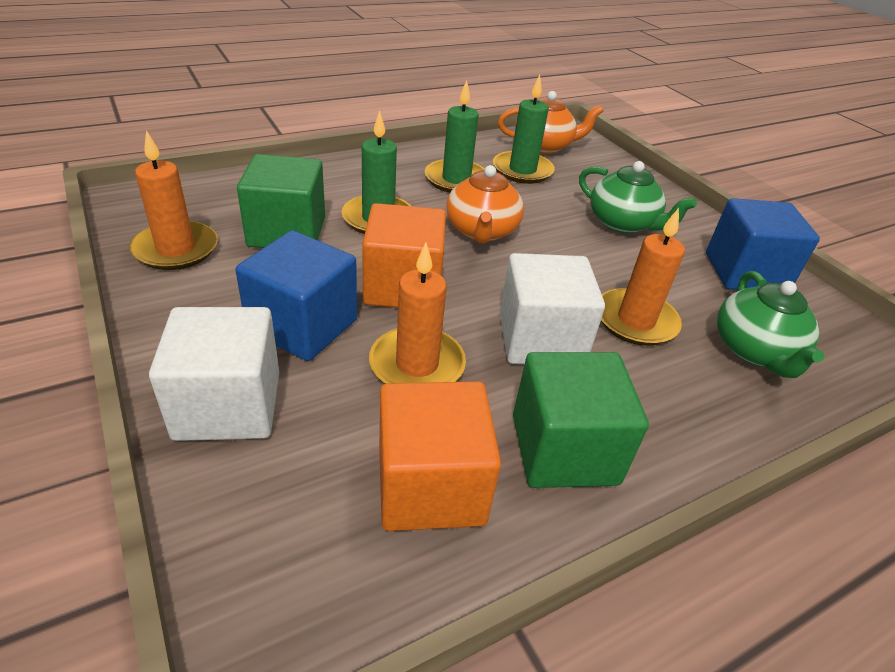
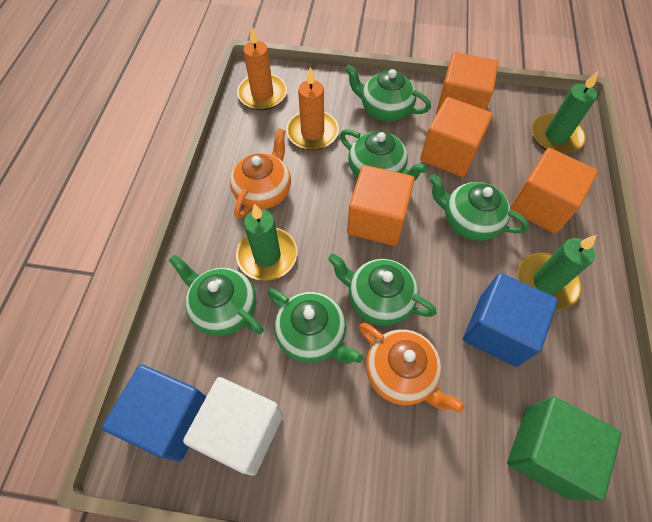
green cube: 2 -> 1
green teapot: 2 -> 6
orange candle: 3 -> 2
orange cube: 2 -> 4
white cube: 2 -> 1

